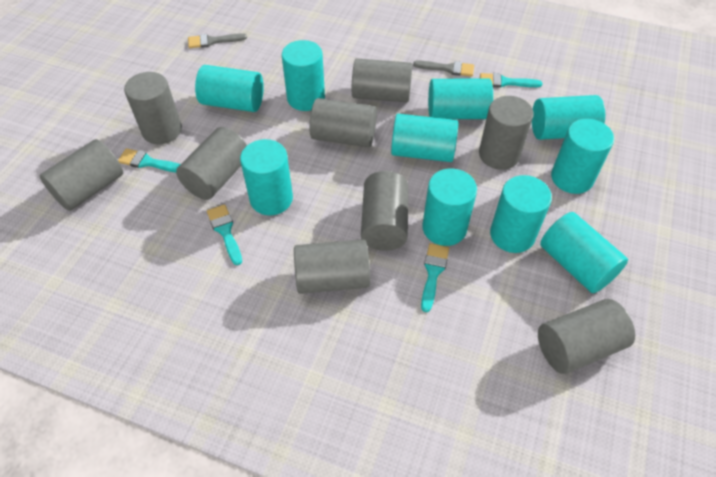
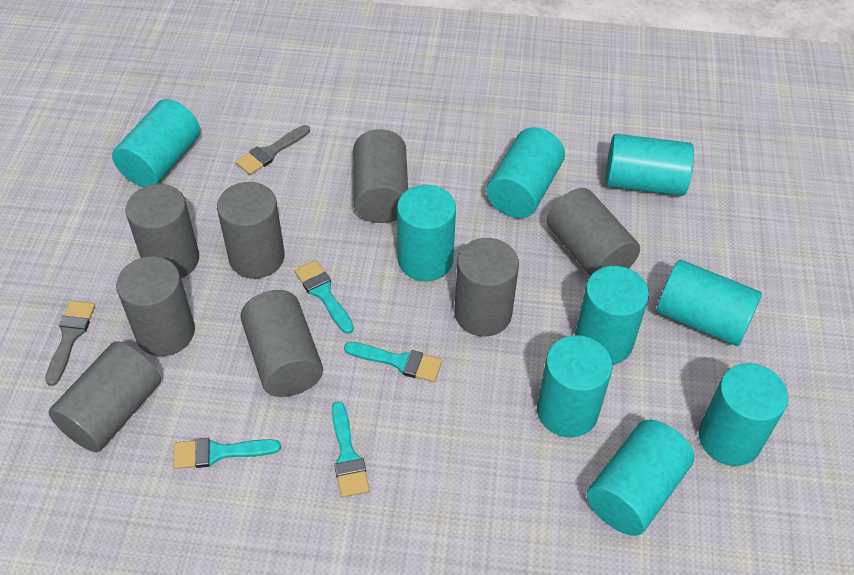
grey cylinder: 9 -> 8
turquoise cylinder: 10 -> 9

